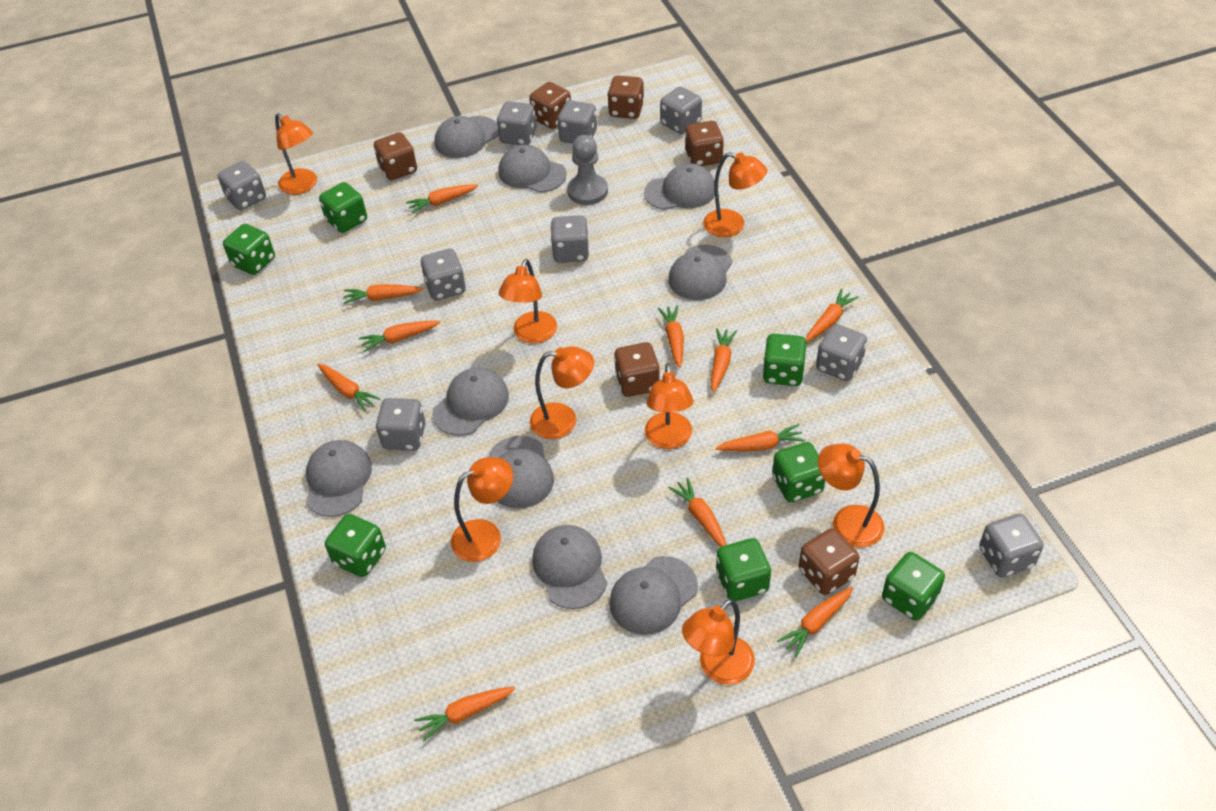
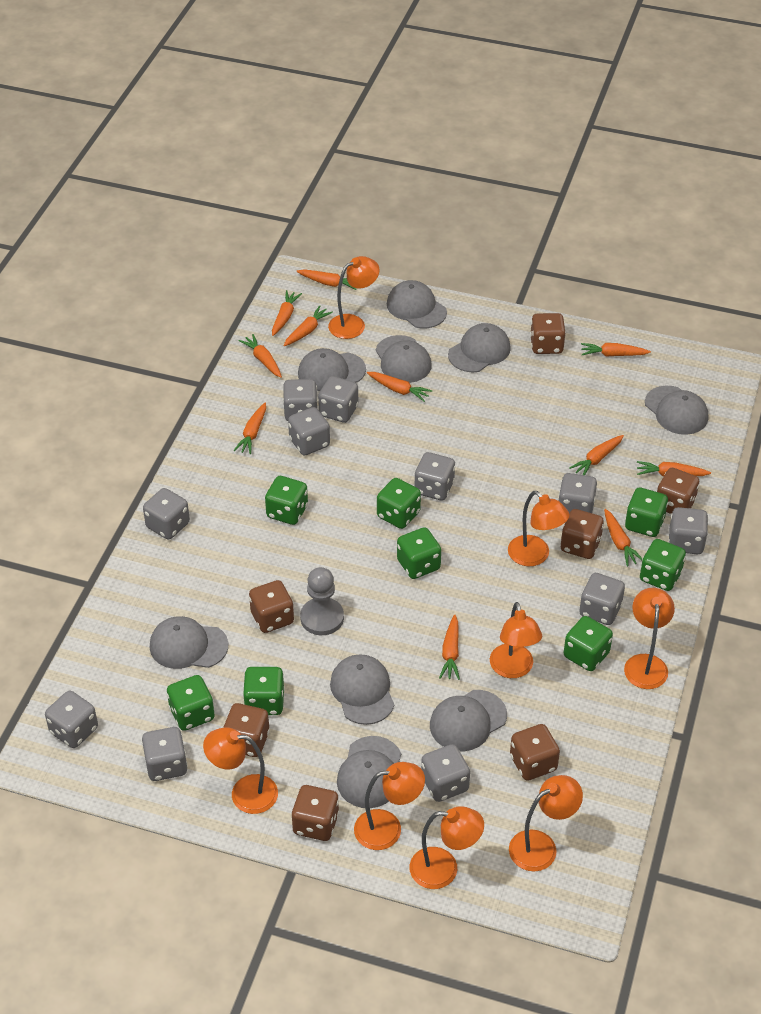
brown dice: 6 -> 7
green dice: 7 -> 8
grey dice: 9 -> 11

